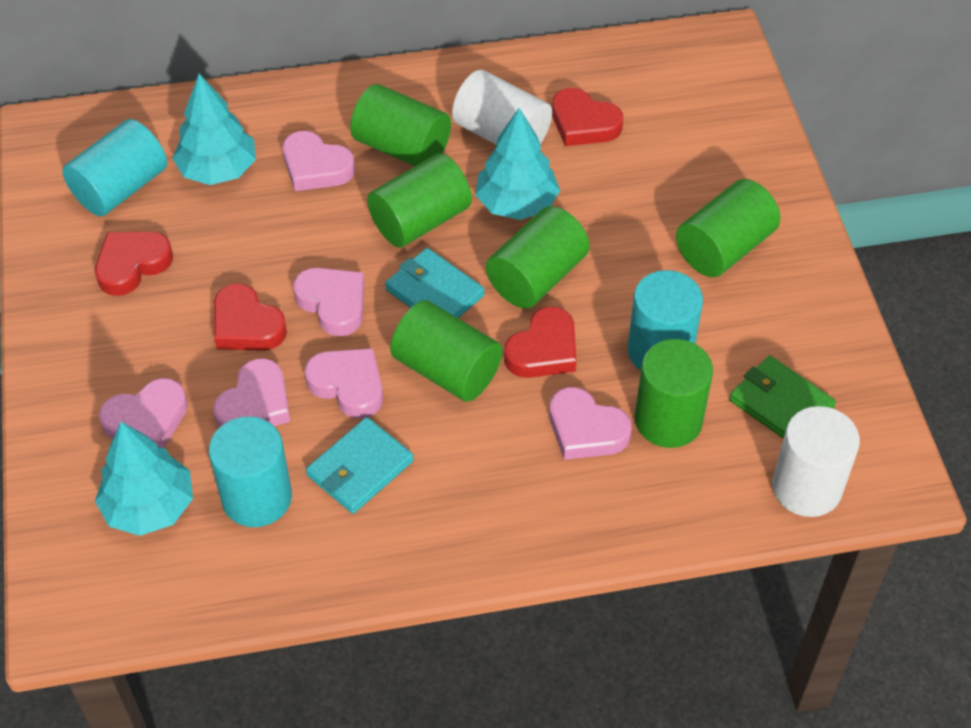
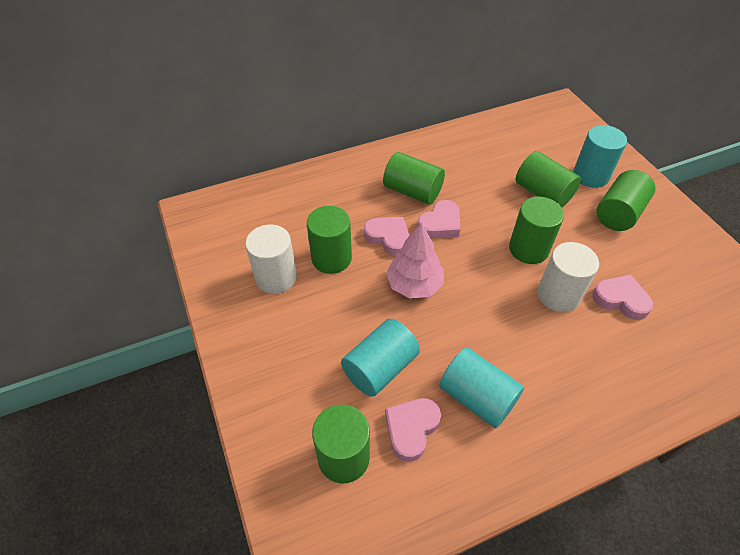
green wallet: 1 -> 0
pink heart: 6 -> 4
pink tree: 0 -> 1
red heart: 4 -> 0
turquoise tree: 3 -> 0
turquoise wallet: 2 -> 0

